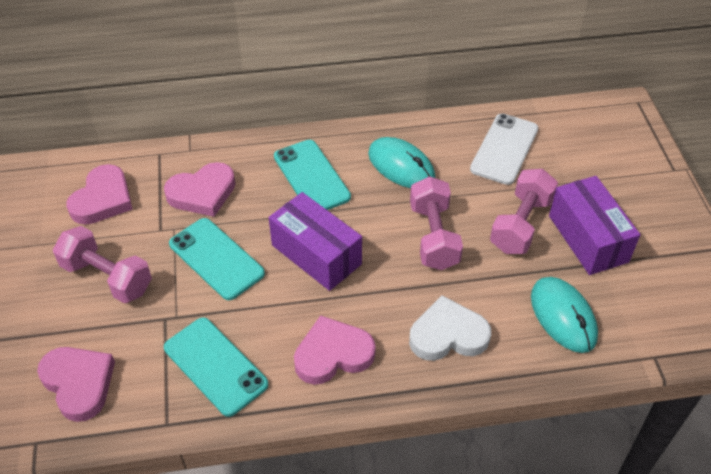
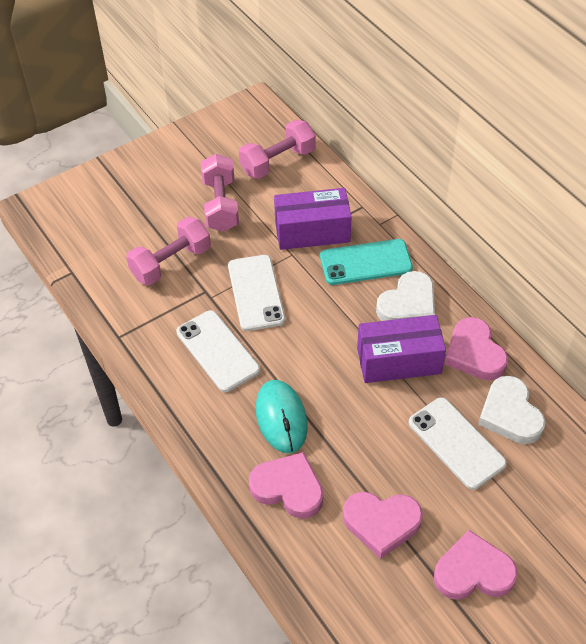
turquoise mouse: 2 -> 1
turquoise phone: 3 -> 1
white heart: 1 -> 2
white phone: 1 -> 3

